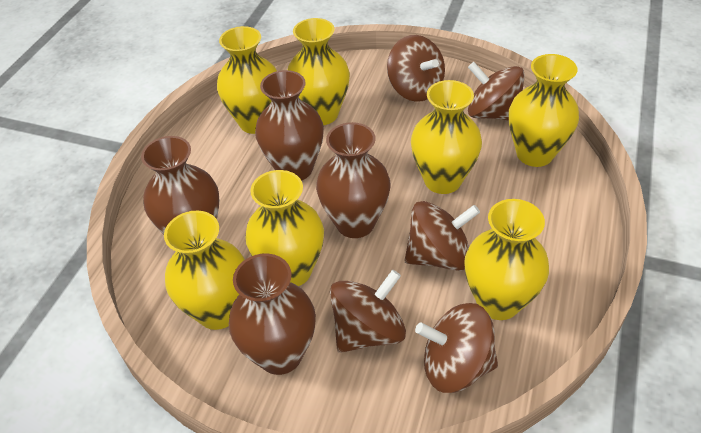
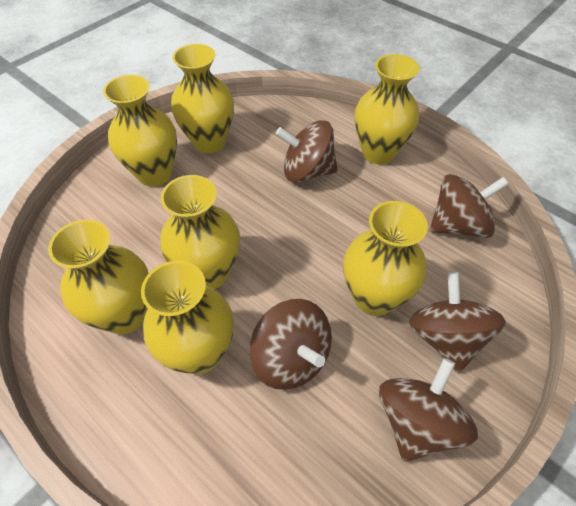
brown vase: 4 -> 0

